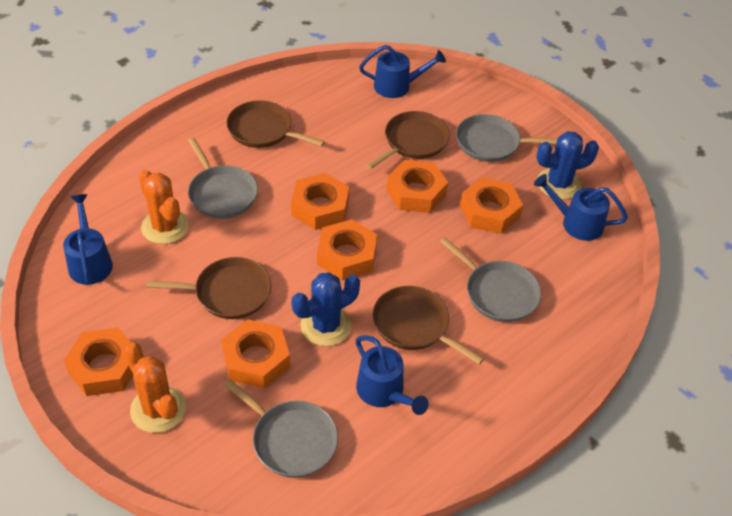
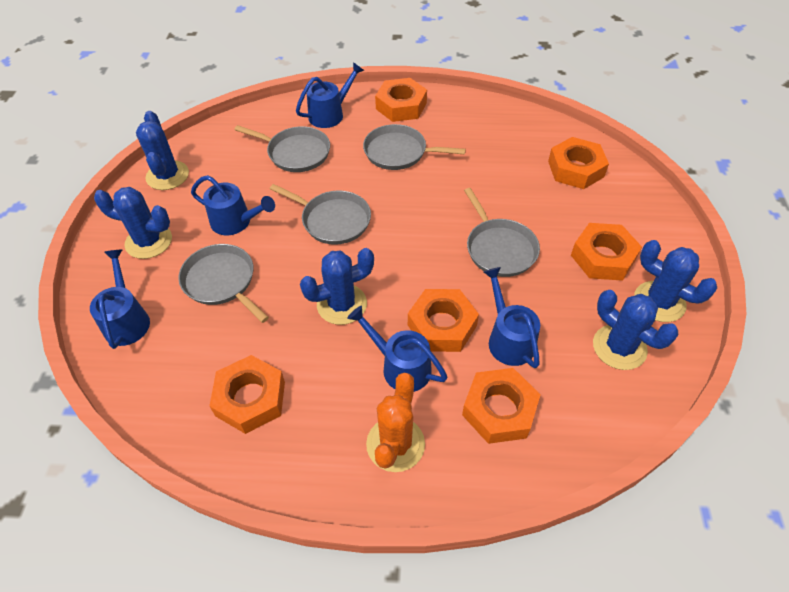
blue cactus: 2 -> 5
blue watering can: 4 -> 5
brown pan: 4 -> 0
grey pan: 4 -> 5
orange cactus: 2 -> 1

